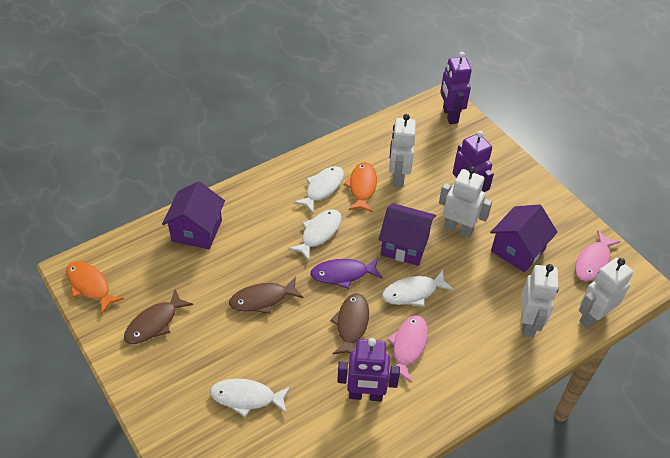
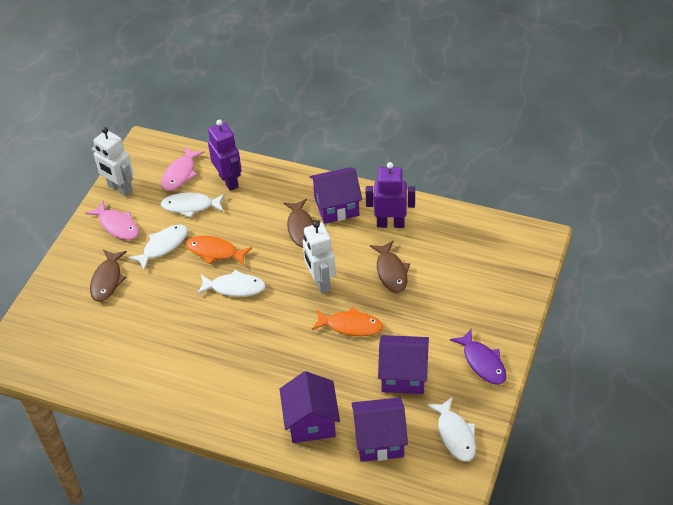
purple house: 3 -> 4
purple robot: 3 -> 2
white robot: 4 -> 2

